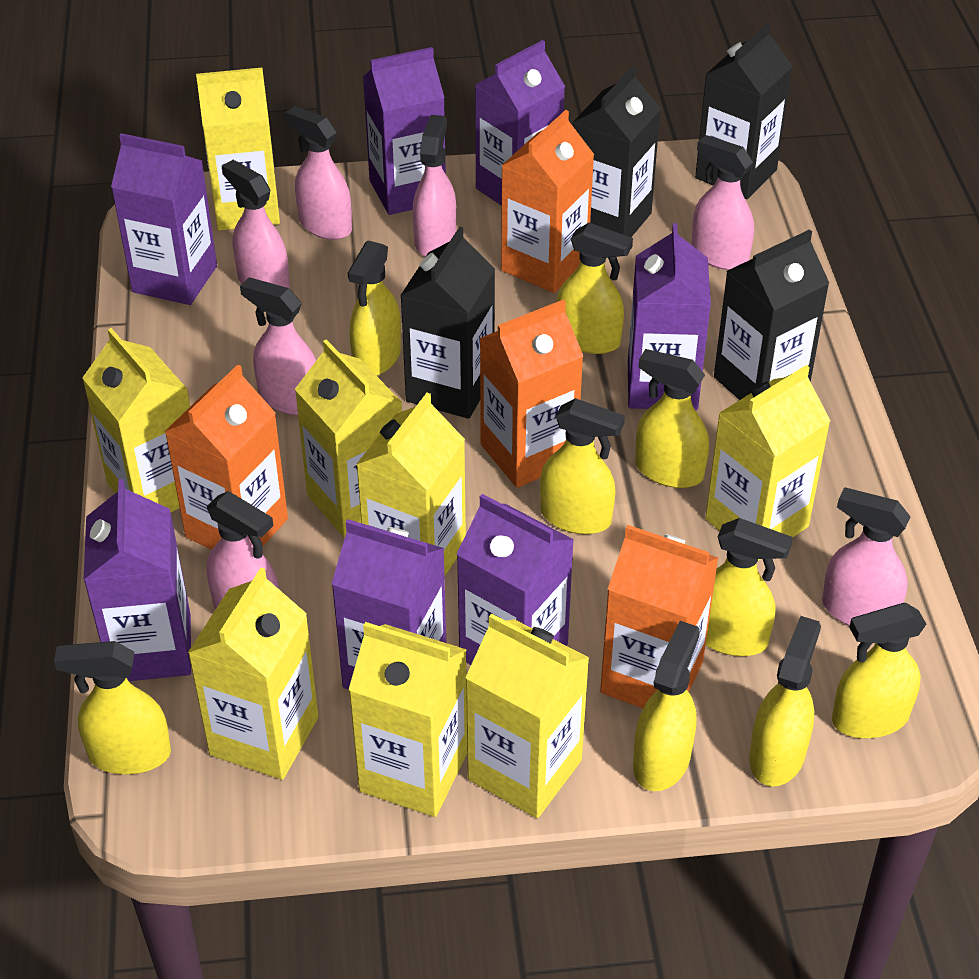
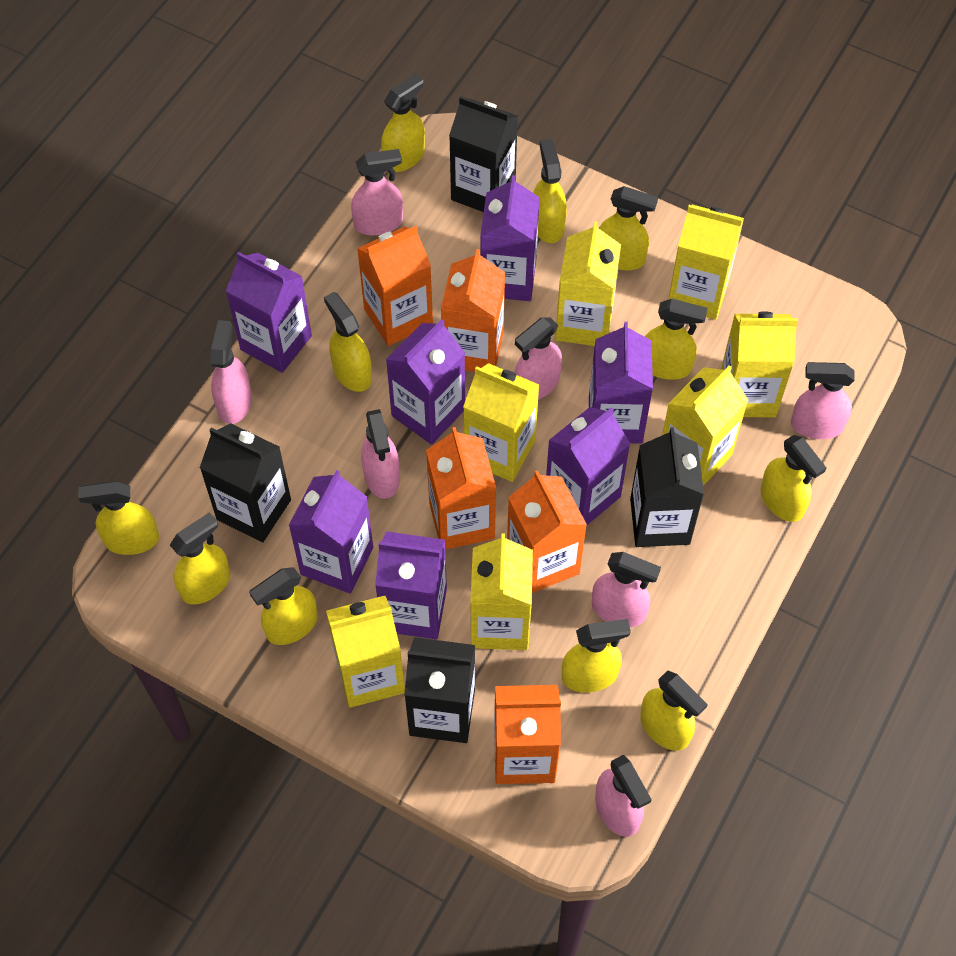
orange carton: 4 -> 5
yellow carton: 8 -> 7
yellow spray bottle: 9 -> 11

